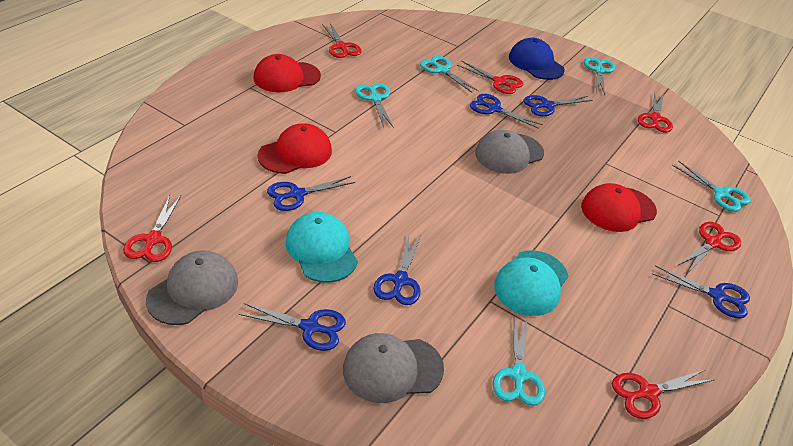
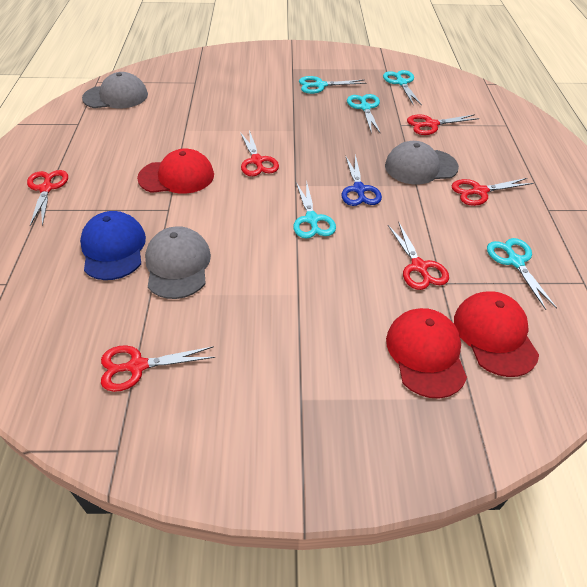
blue scissors: 6 -> 1
turquoise cap: 2 -> 0

